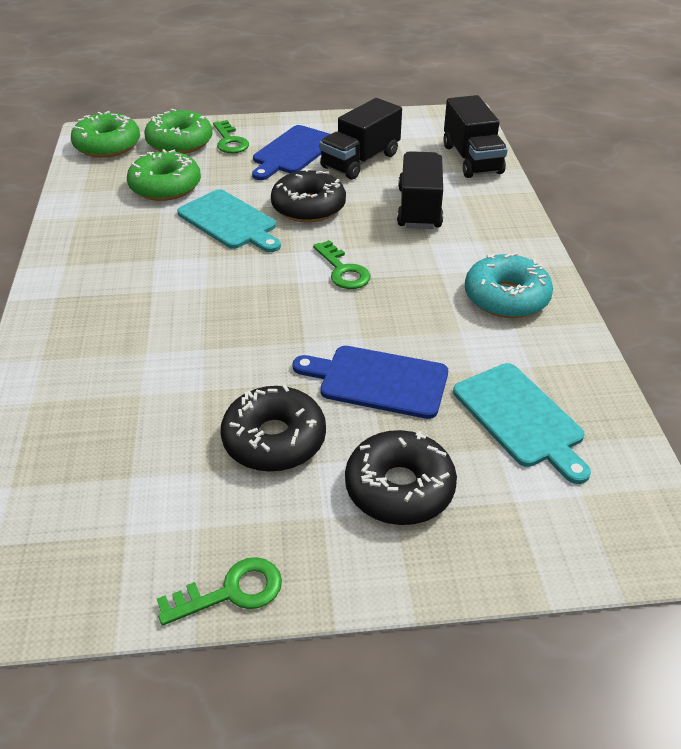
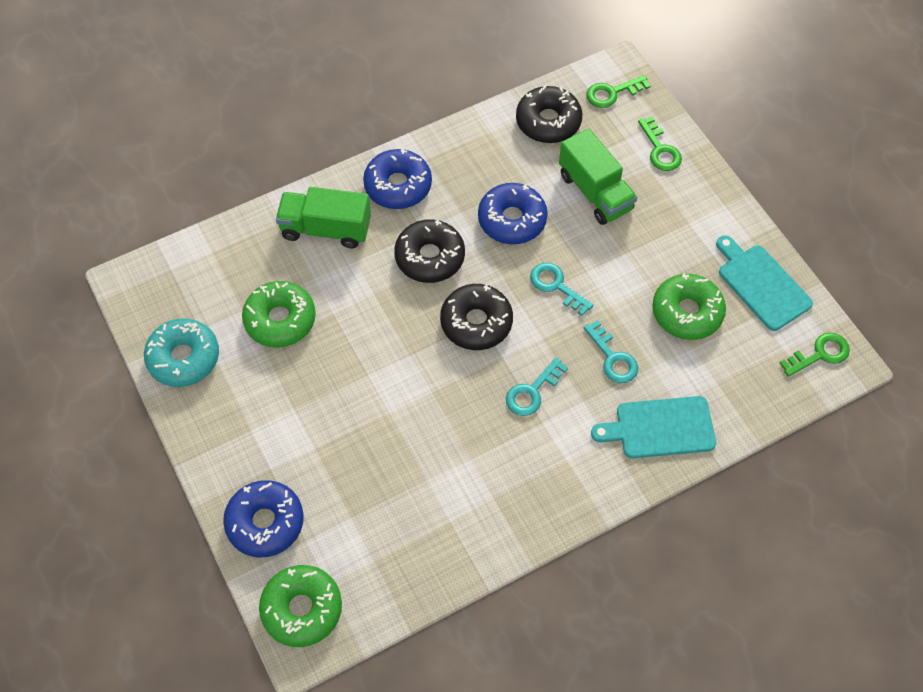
black truck: 3 -> 0
blue cutting board: 2 -> 0
blue donut: 0 -> 3
green truck: 0 -> 2
turquoise key: 0 -> 3

